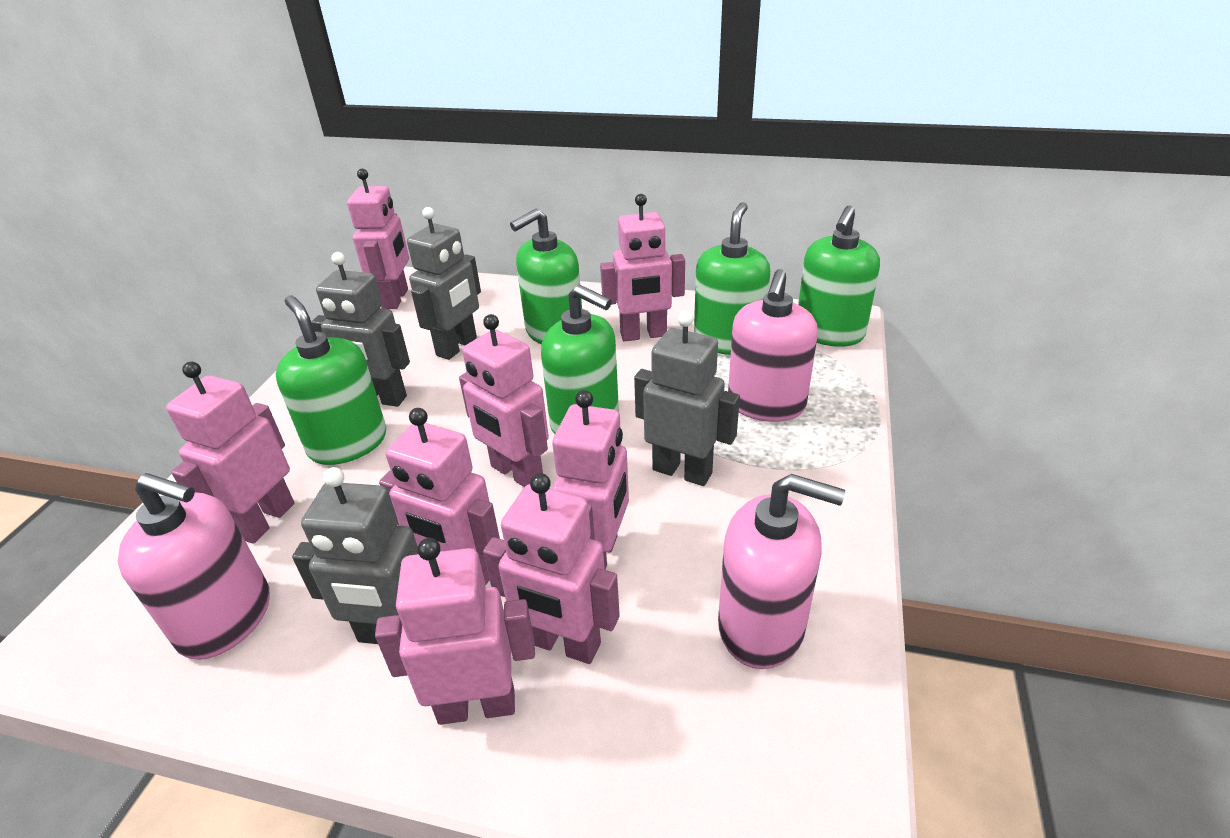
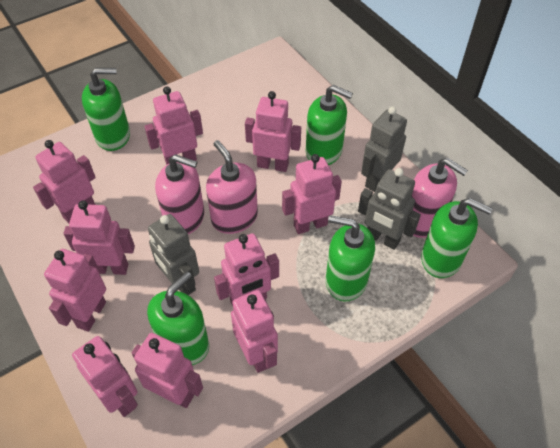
grey robot: 4 -> 3
pink robot: 8 -> 10

